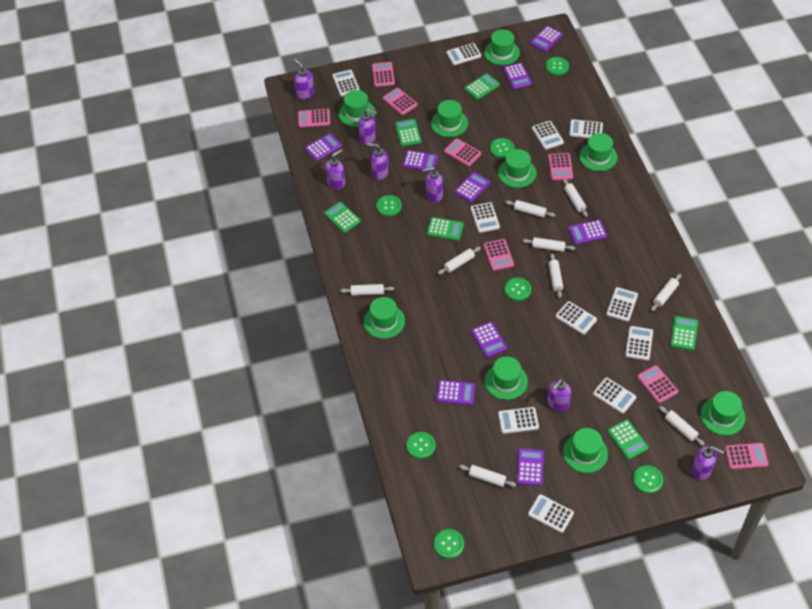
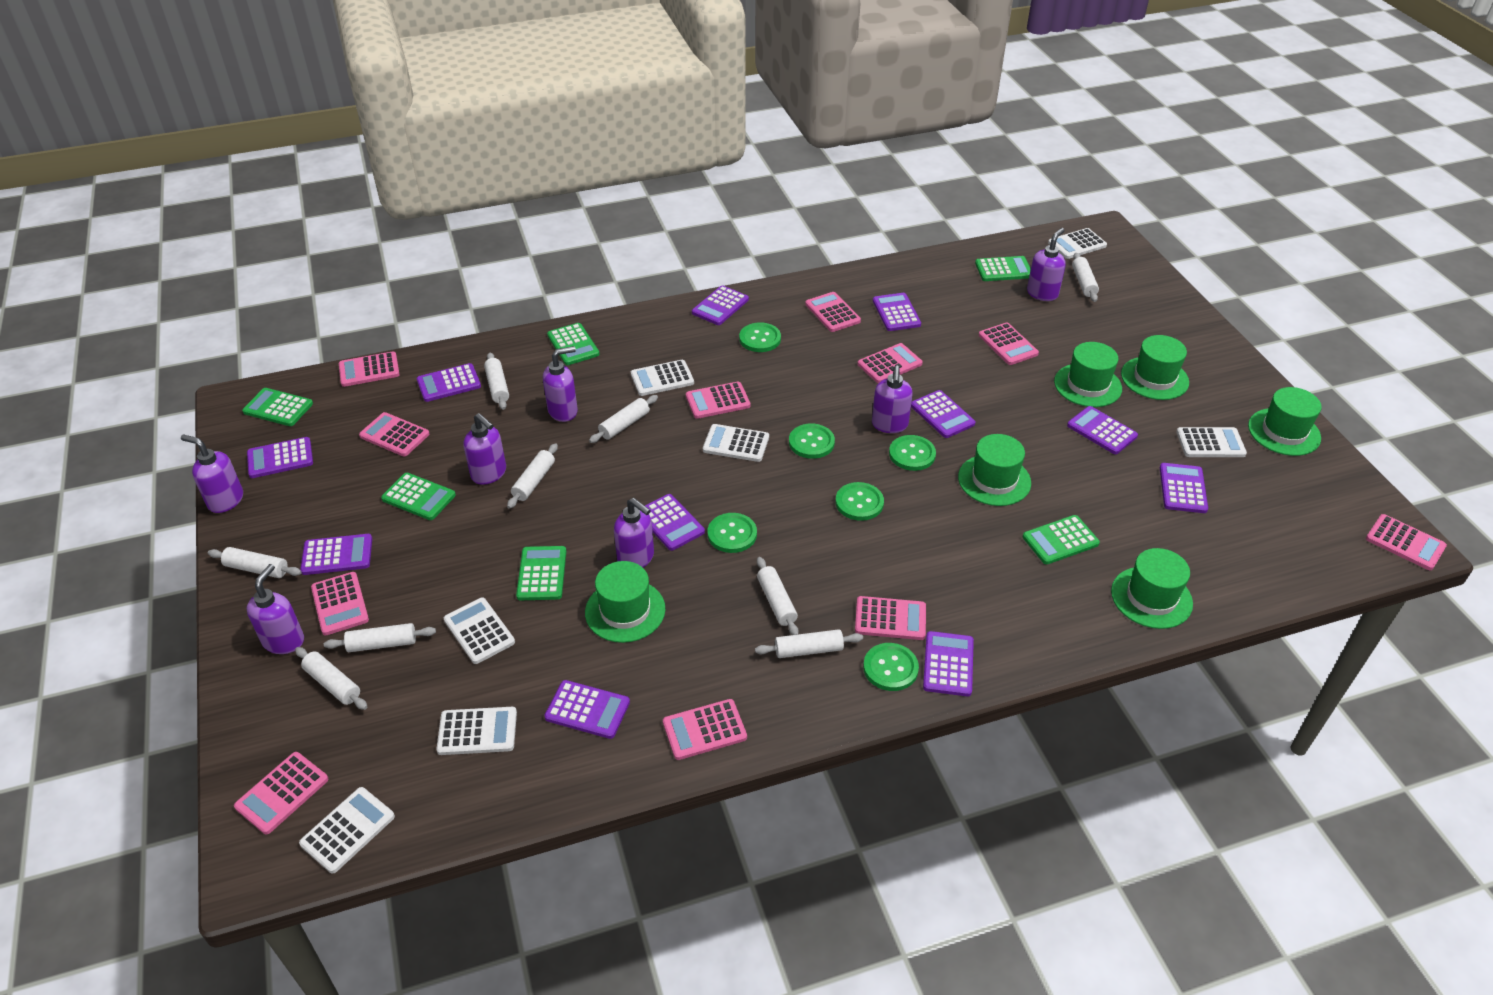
green button: 7 -> 6
green hat: 9 -> 6
pink calculator: 8 -> 11
purple calculator: 9 -> 11
white calculator: 11 -> 7

